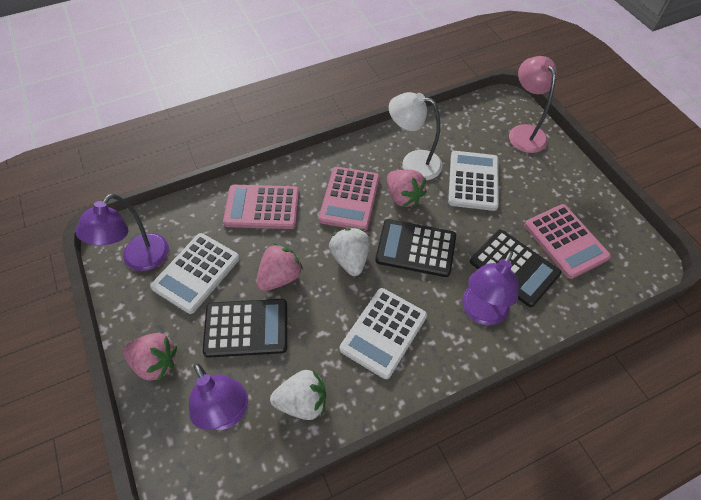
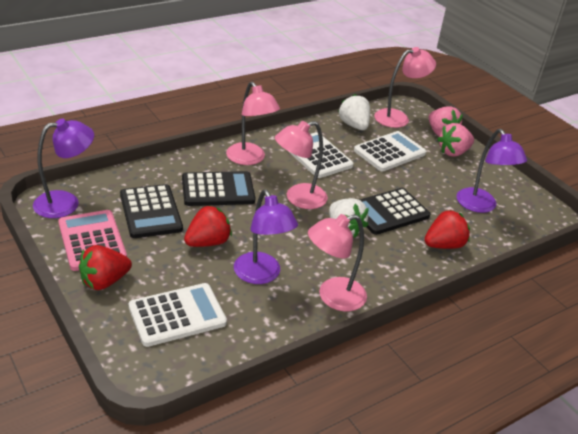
pink calculator: 3 -> 1
pink lamp: 1 -> 4
pink strawberry: 3 -> 2
red strawberry: 0 -> 3
white lamp: 1 -> 0

